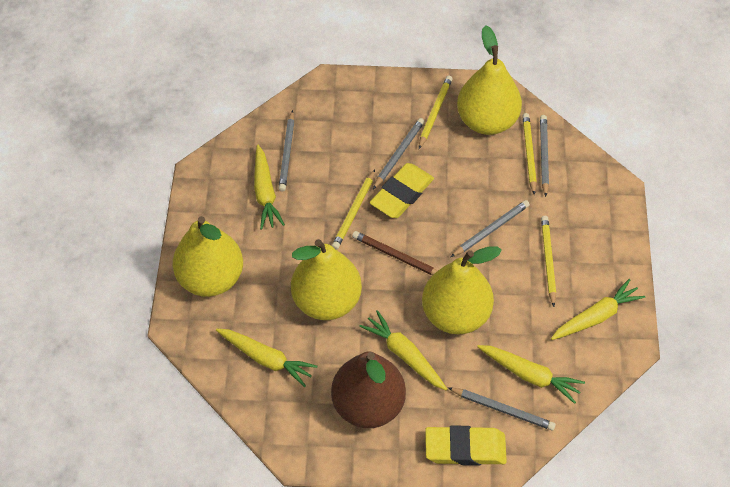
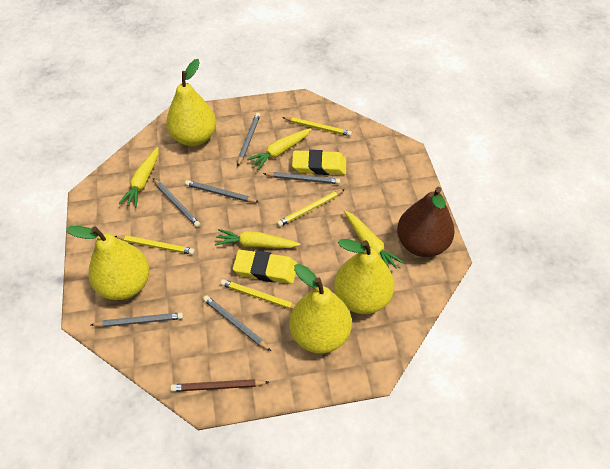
grey pencil: 5 -> 6
yellow carrot: 5 -> 4

